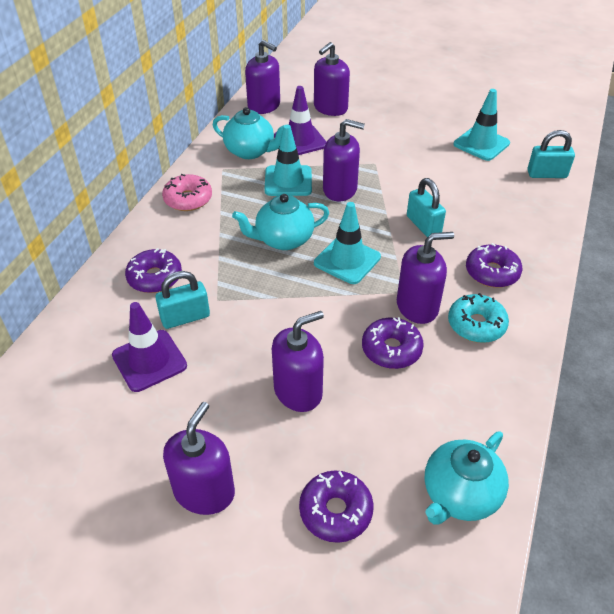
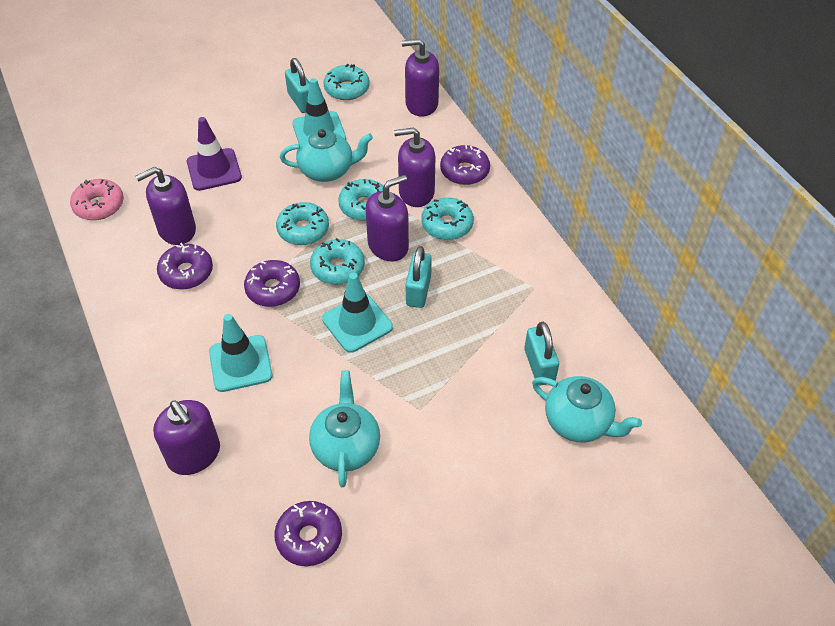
purple soap dispenser: 6 -> 5
purple traffic cone: 2 -> 1
turquoise donut: 1 -> 5

